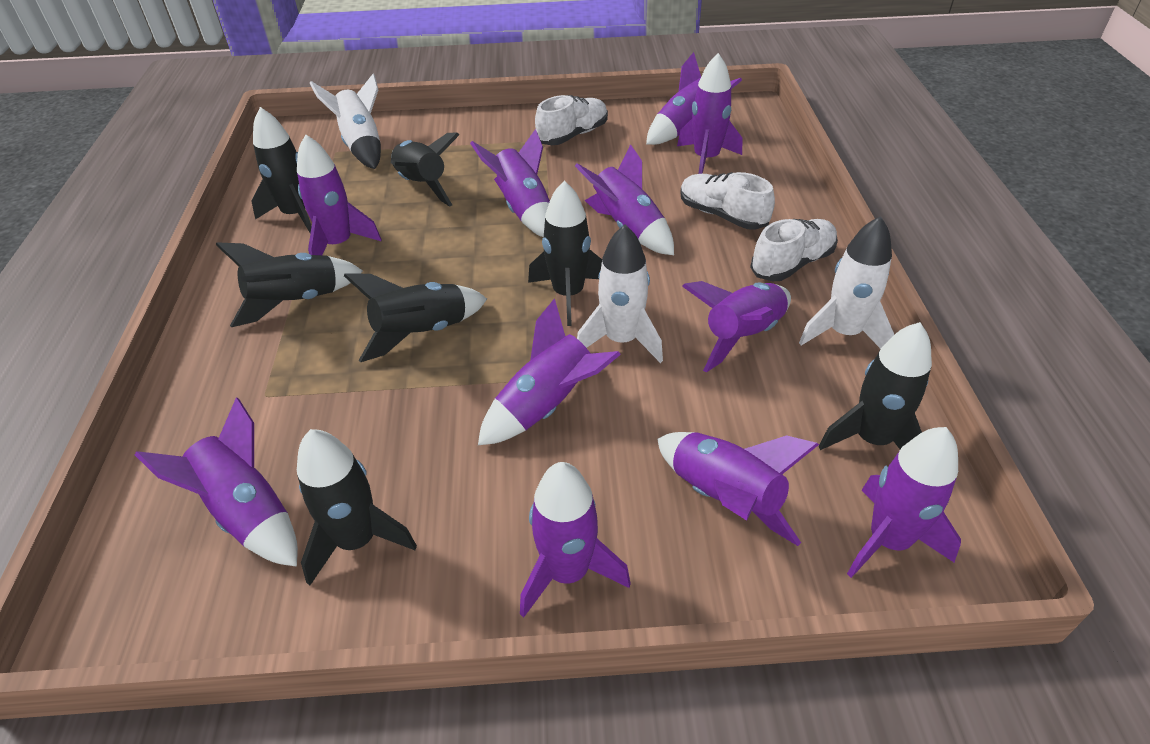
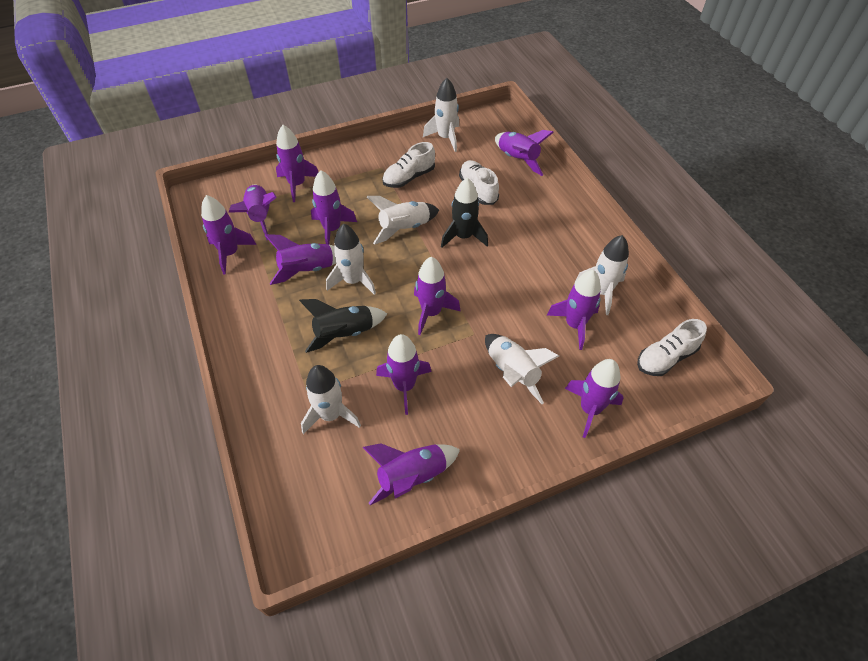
black rocket: 7 -> 2
white rocket: 3 -> 6

